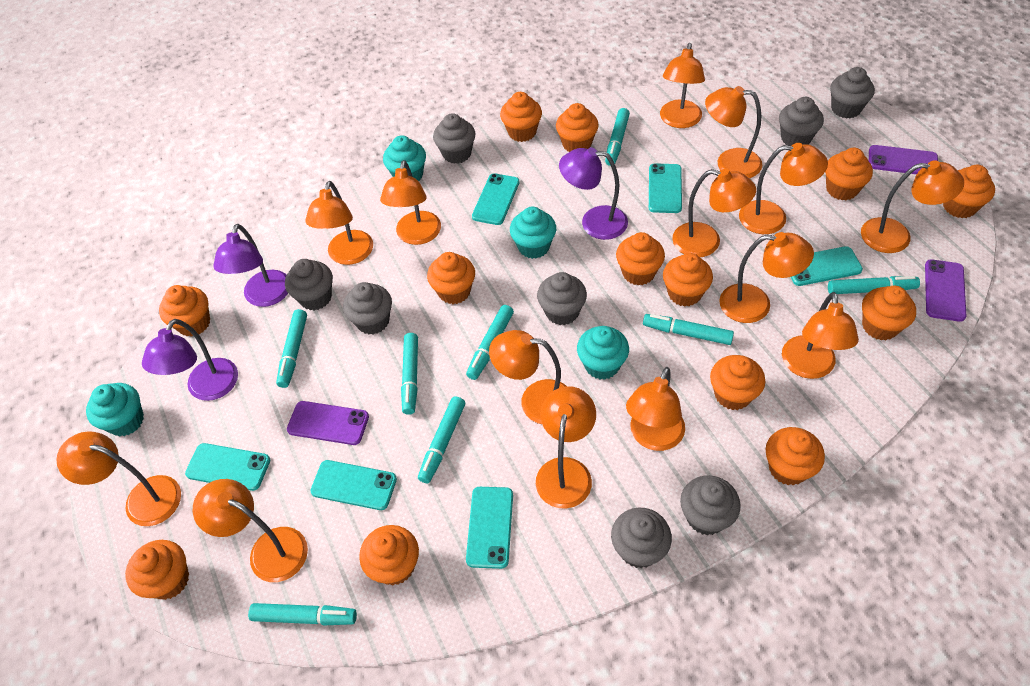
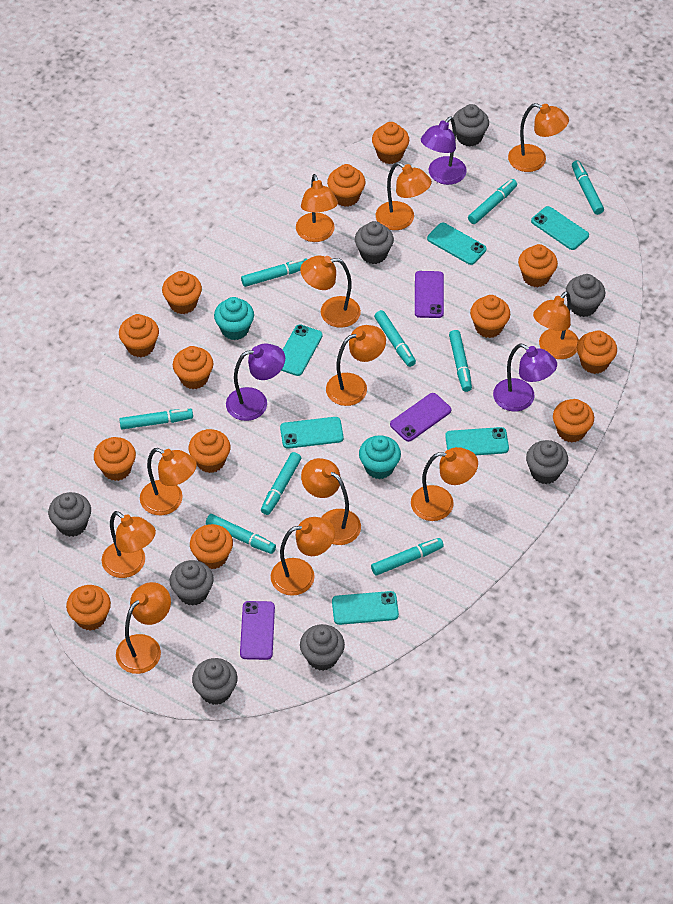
orange lamp: 14 -> 12
turquoise cupcake: 4 -> 2
turquoise marker: 8 -> 9

